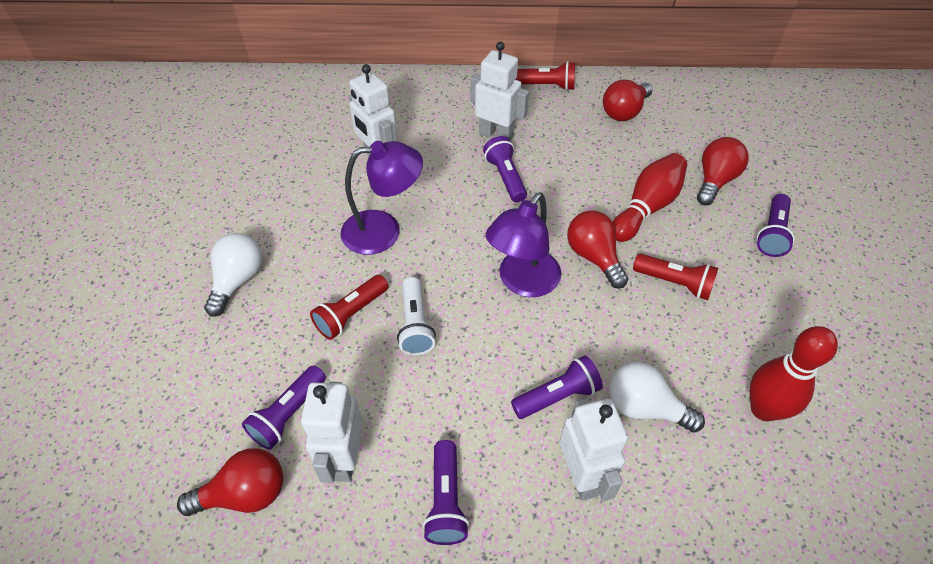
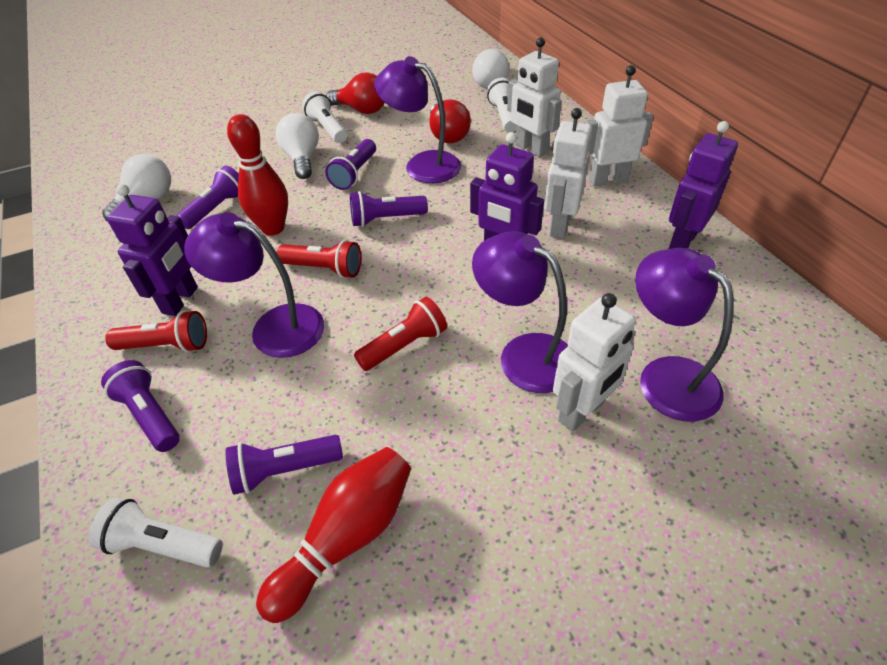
purple lamp: 2 -> 4
purple robot: 0 -> 3
red light bulb: 4 -> 2
white flashlight: 1 -> 3
white light bulb: 2 -> 3

